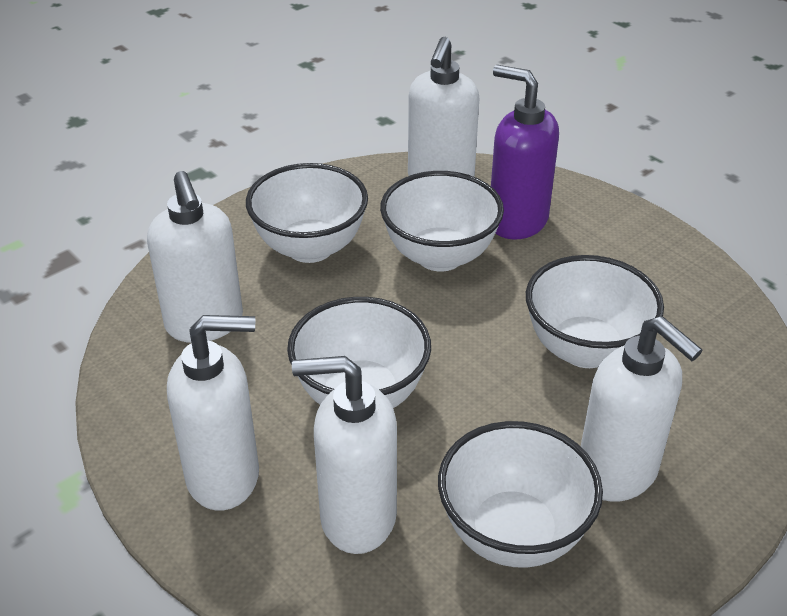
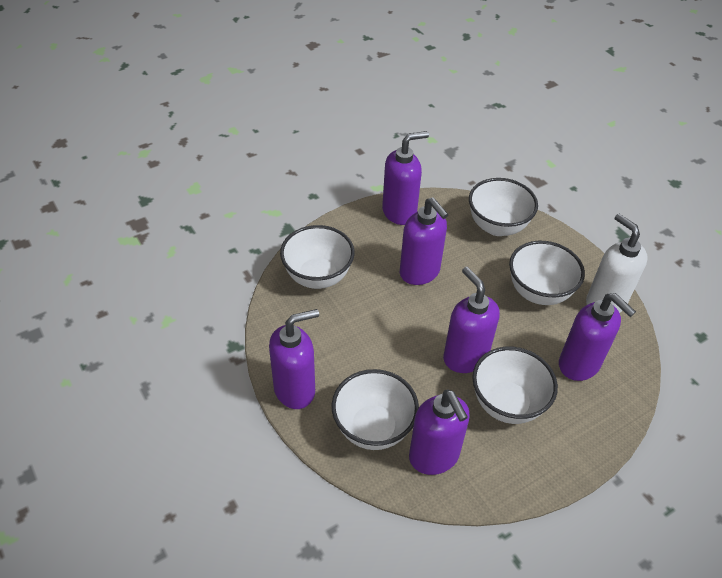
purple soap dispenser: 1 -> 6
white soap dispenser: 5 -> 1

